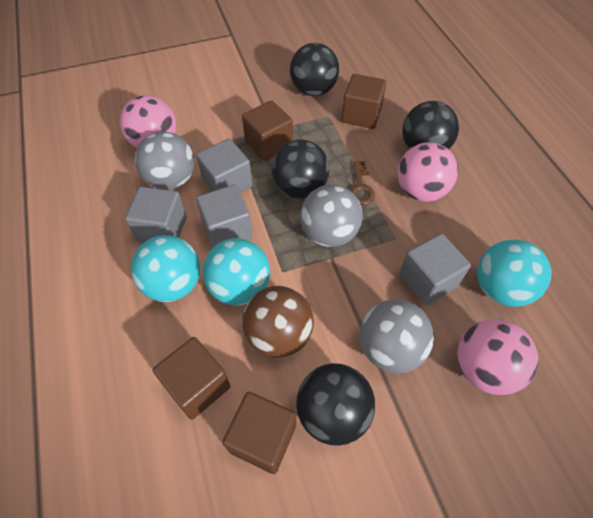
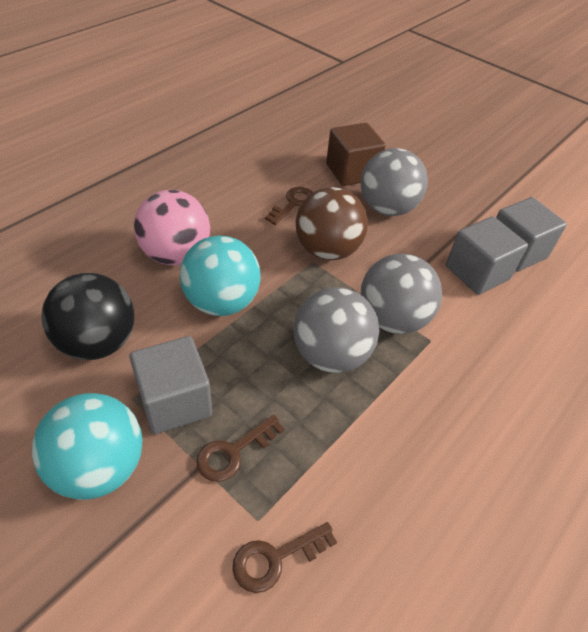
black ball: 4 -> 1
brown cube: 4 -> 1
brown key: 1 -> 3
grey cube: 4 -> 3
pink ball: 3 -> 1
turquoise ball: 3 -> 2

